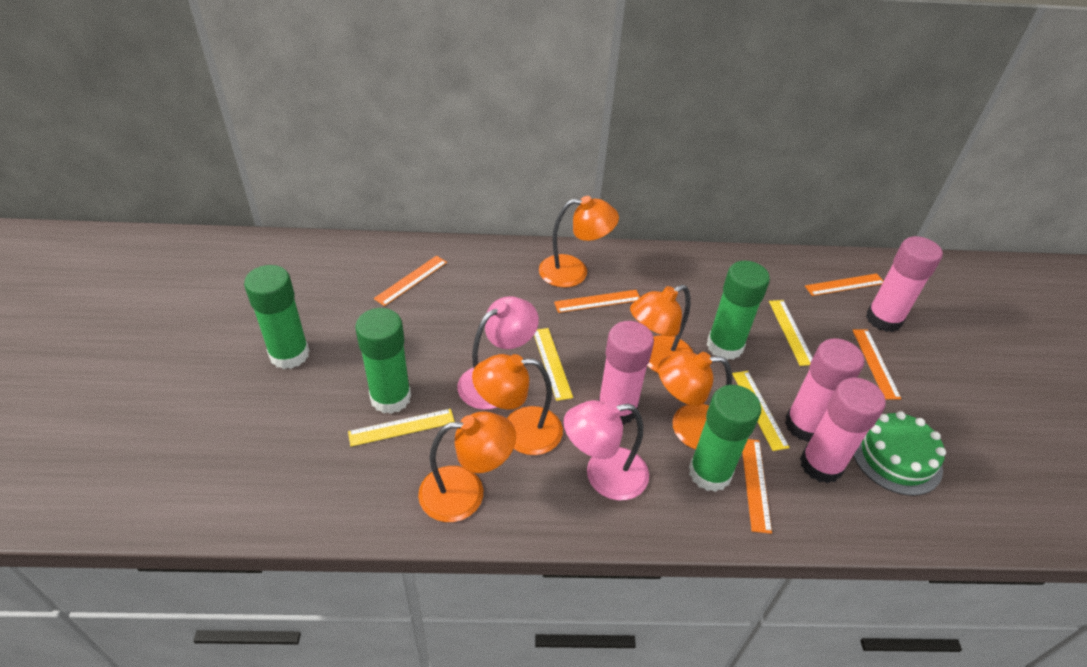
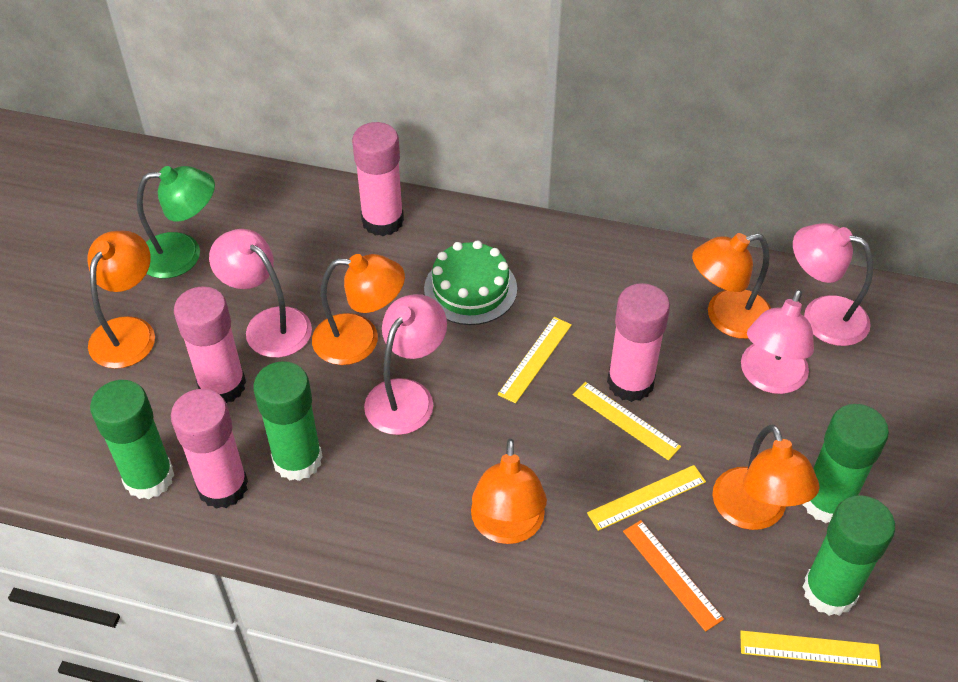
green lamp: 0 -> 1
orange ruler: 5 -> 1
pink lamp: 2 -> 4

